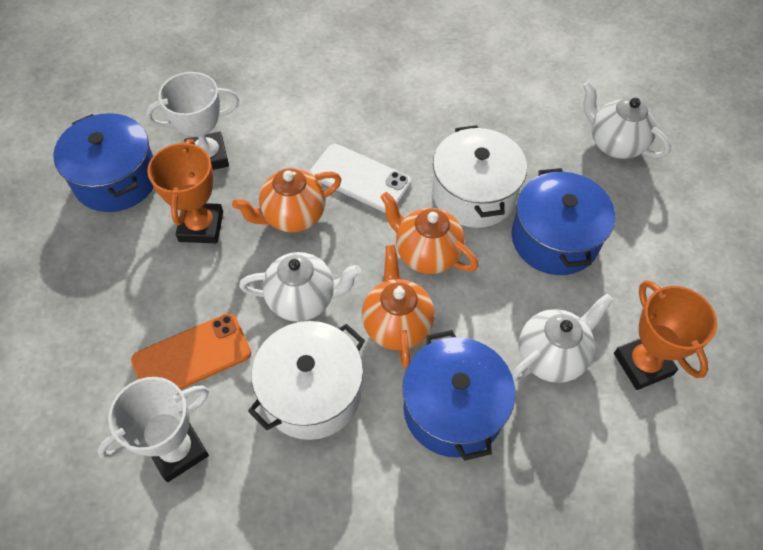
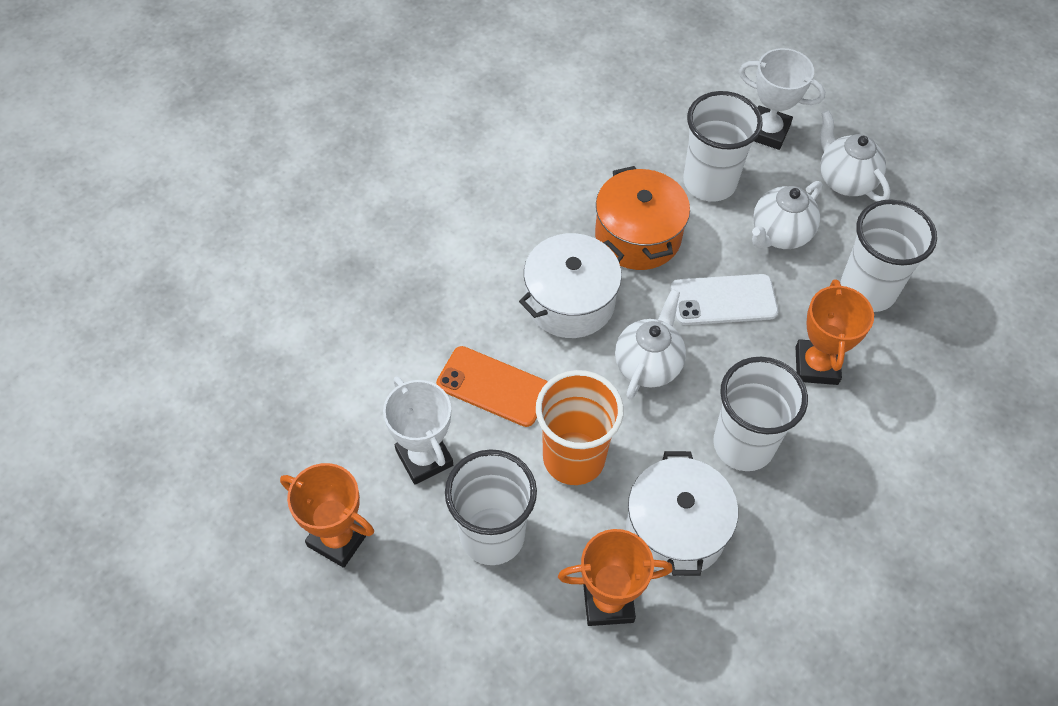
blue pot: 3 -> 0
orange cup: 0 -> 1
orange pot: 0 -> 1
orange teapot: 3 -> 0
orange trophy: 2 -> 3
white cup: 0 -> 4

